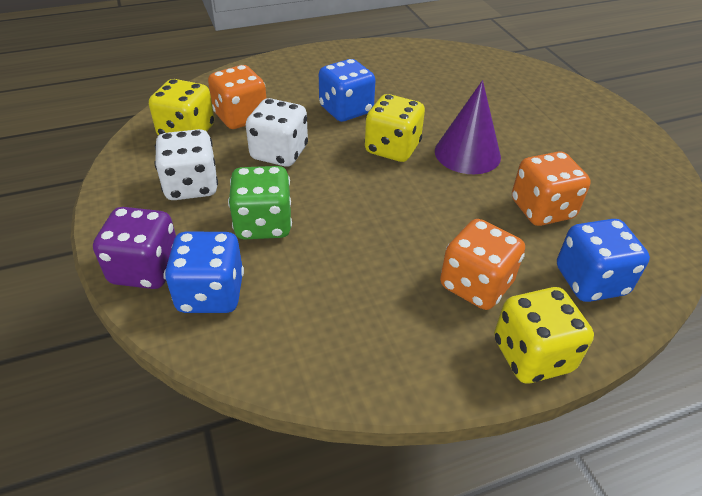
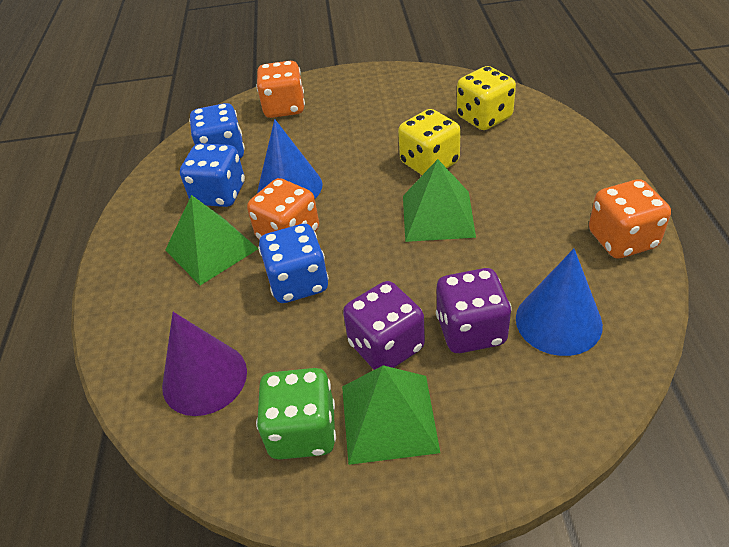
blue cone: 0 -> 2
green pyramid: 0 -> 3
purple dice: 1 -> 2
white dice: 2 -> 0
yellow dice: 3 -> 2

